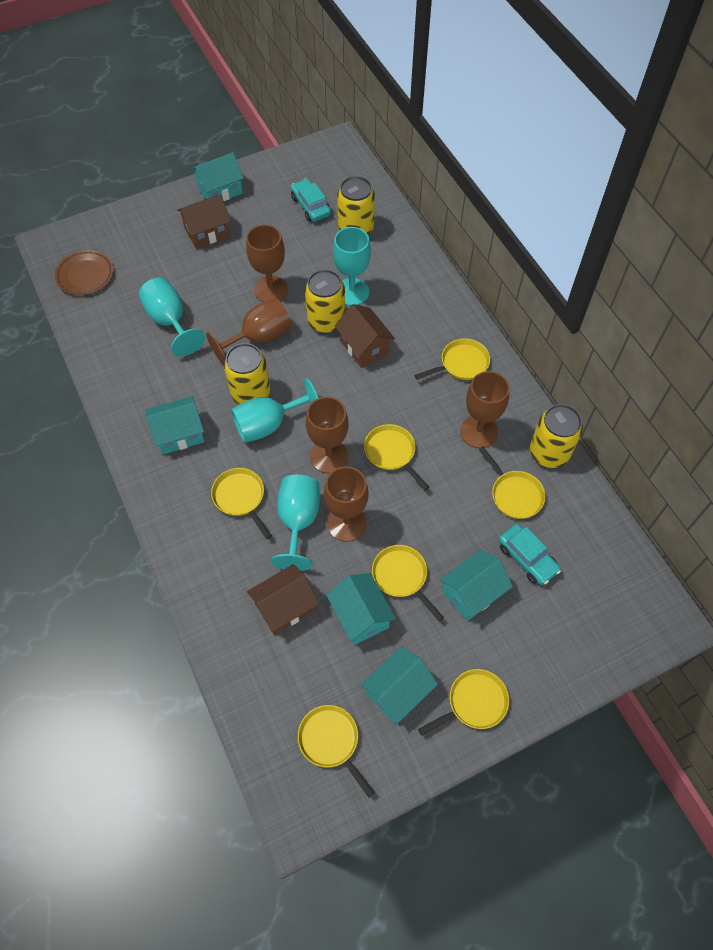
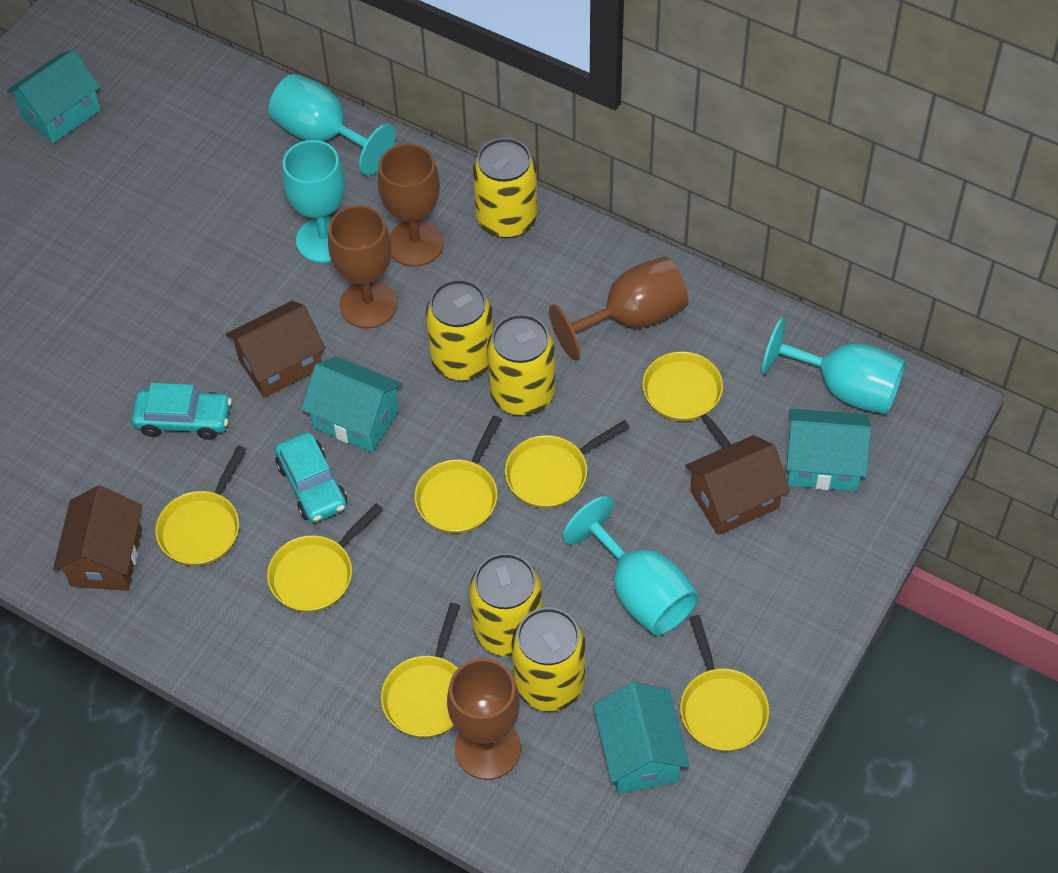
brown goblet: 5 -> 4
brown plate: 1 -> 0
turquoise house: 5 -> 4
yellow can: 4 -> 5

